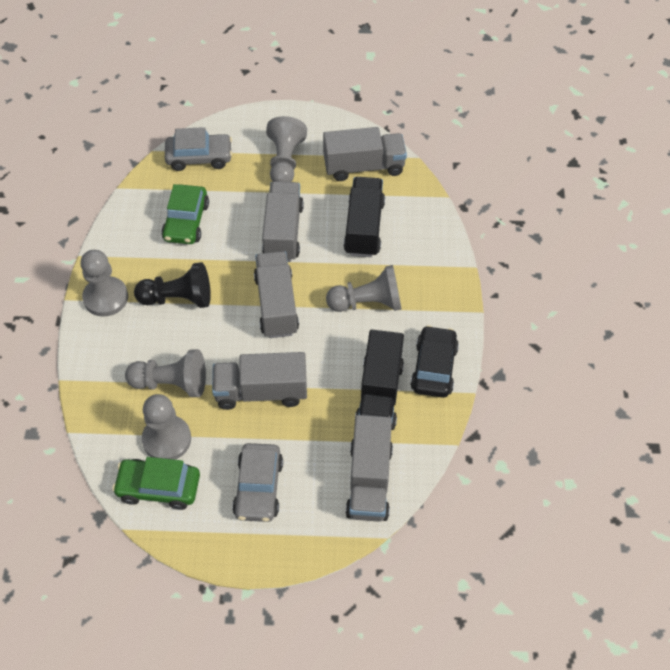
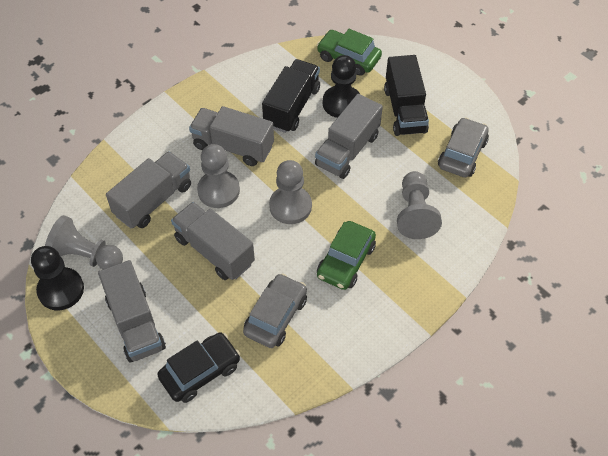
black pawn: 1 -> 2
grey pawn: 5 -> 4

